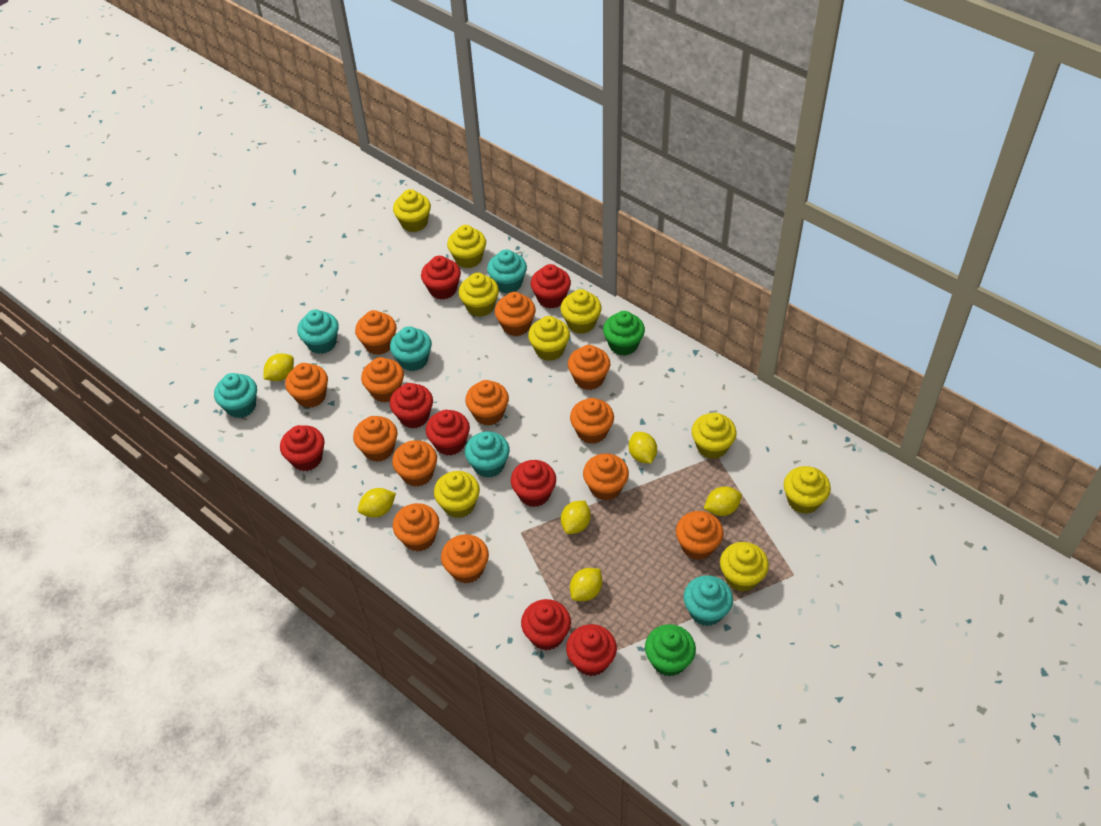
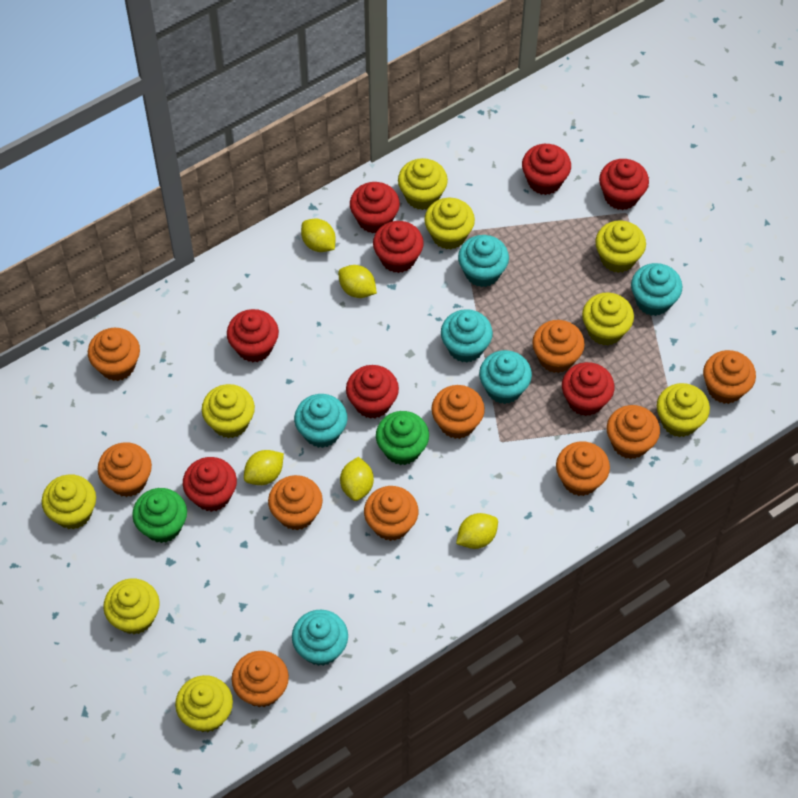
orange cupcake: 13 -> 10
yellow lemon: 6 -> 5

